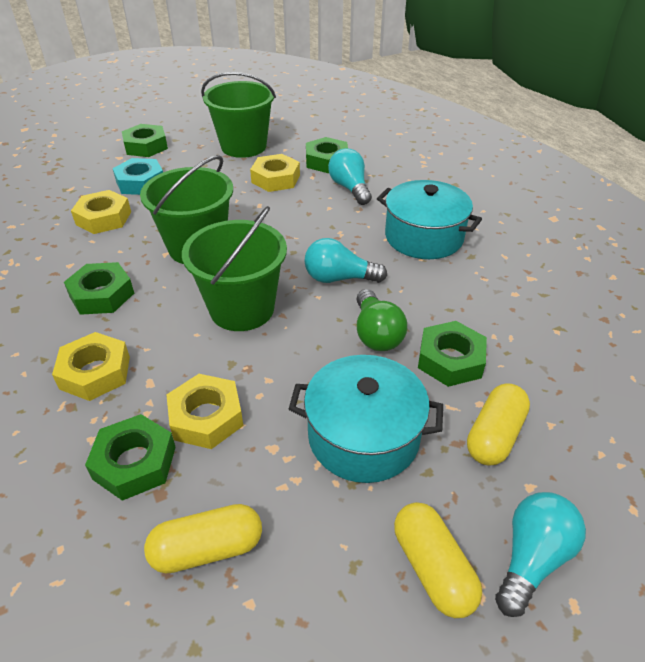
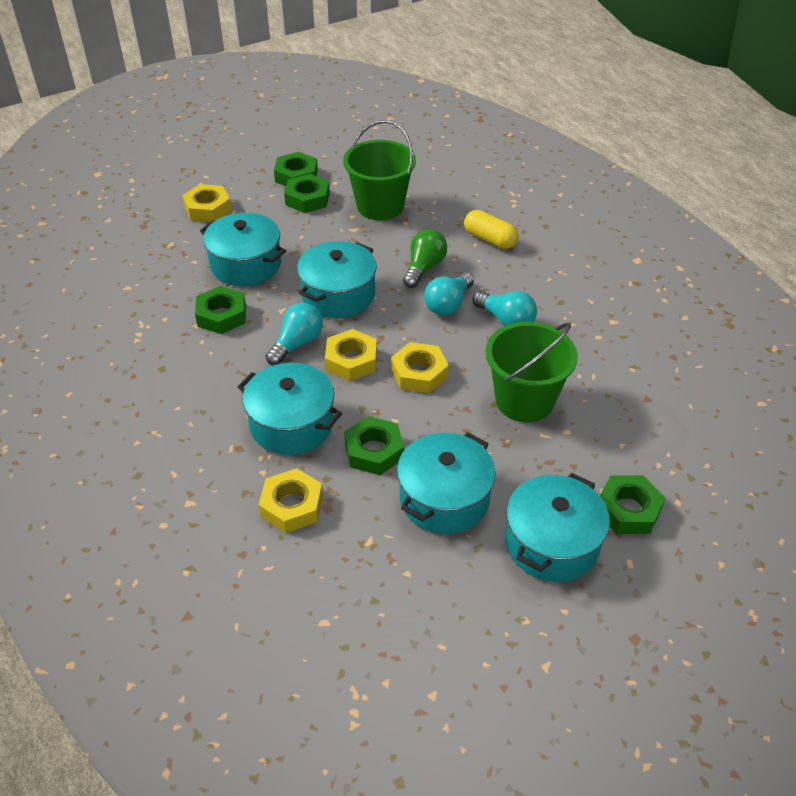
green bucket: 3 -> 2
turquoise nut: 1 -> 0
turquoise pot: 2 -> 5
yellow capsule: 3 -> 1

